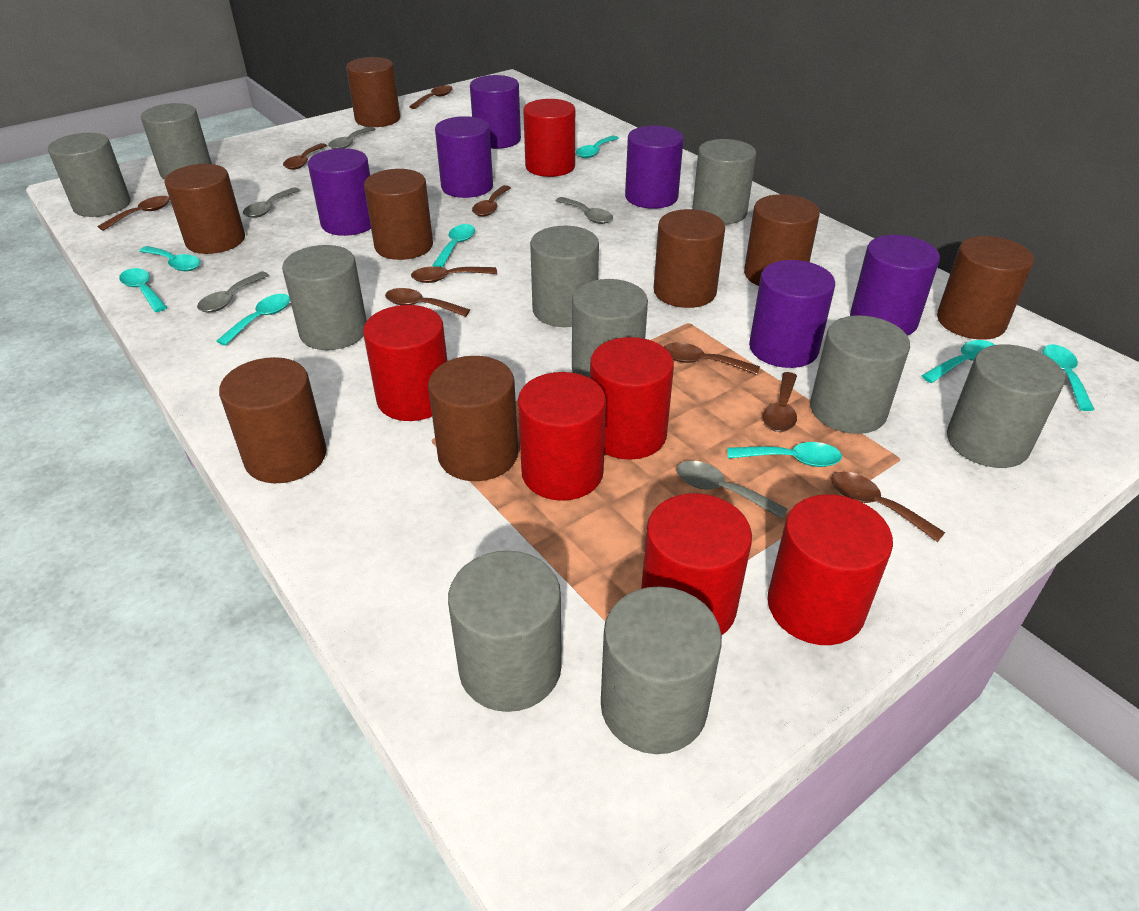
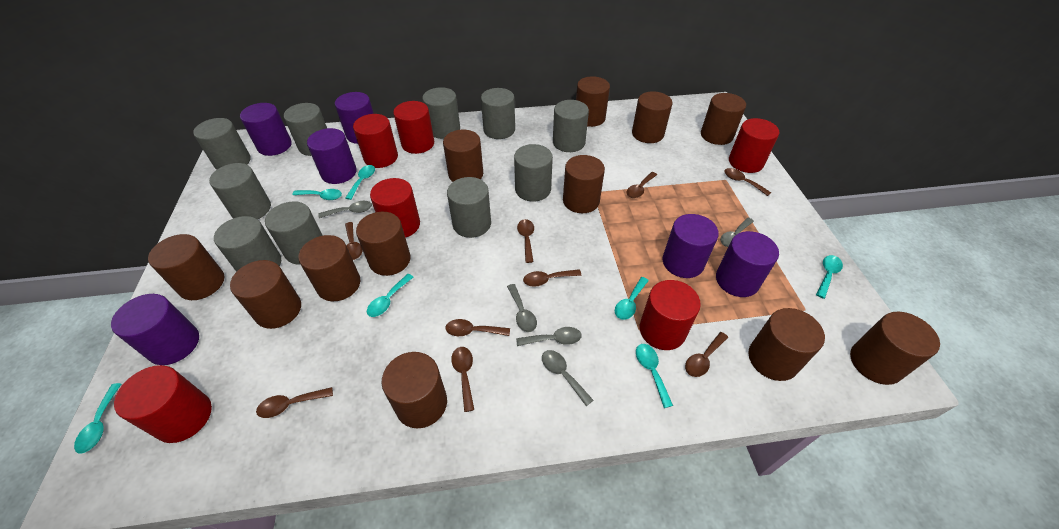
brown cylinder: 8 -> 12
turquoise spoon: 8 -> 7

